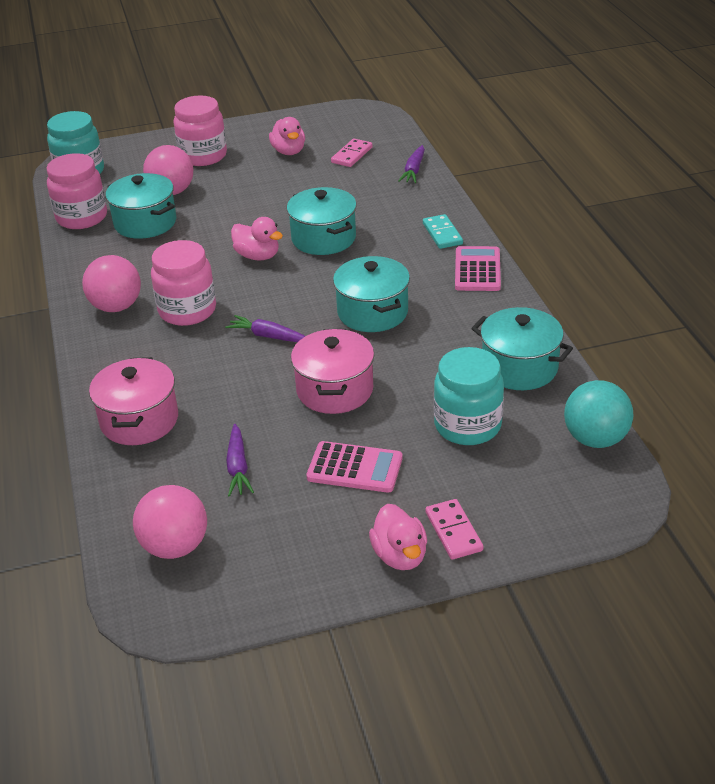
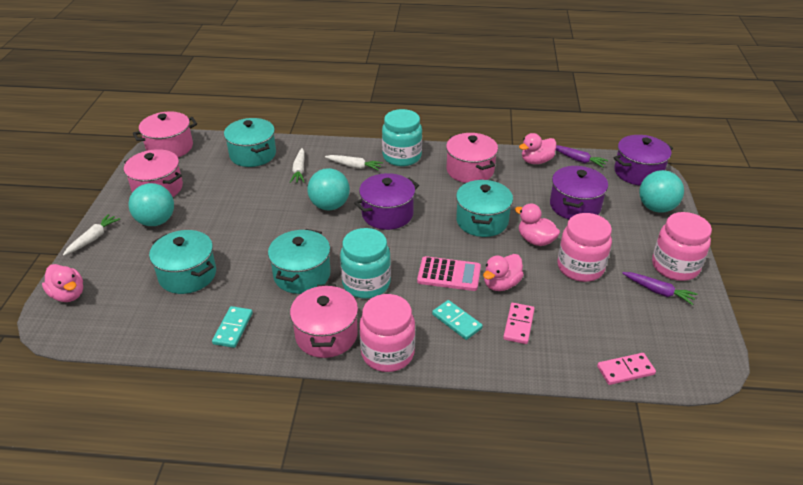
pink ball: 3 -> 0
pink calculator: 2 -> 1
pink duck: 3 -> 4
pink pot: 2 -> 4
purple carrot: 3 -> 2
purple pot: 0 -> 3
turquoise ball: 1 -> 3
turquoise domino: 1 -> 2
white carrot: 0 -> 3

